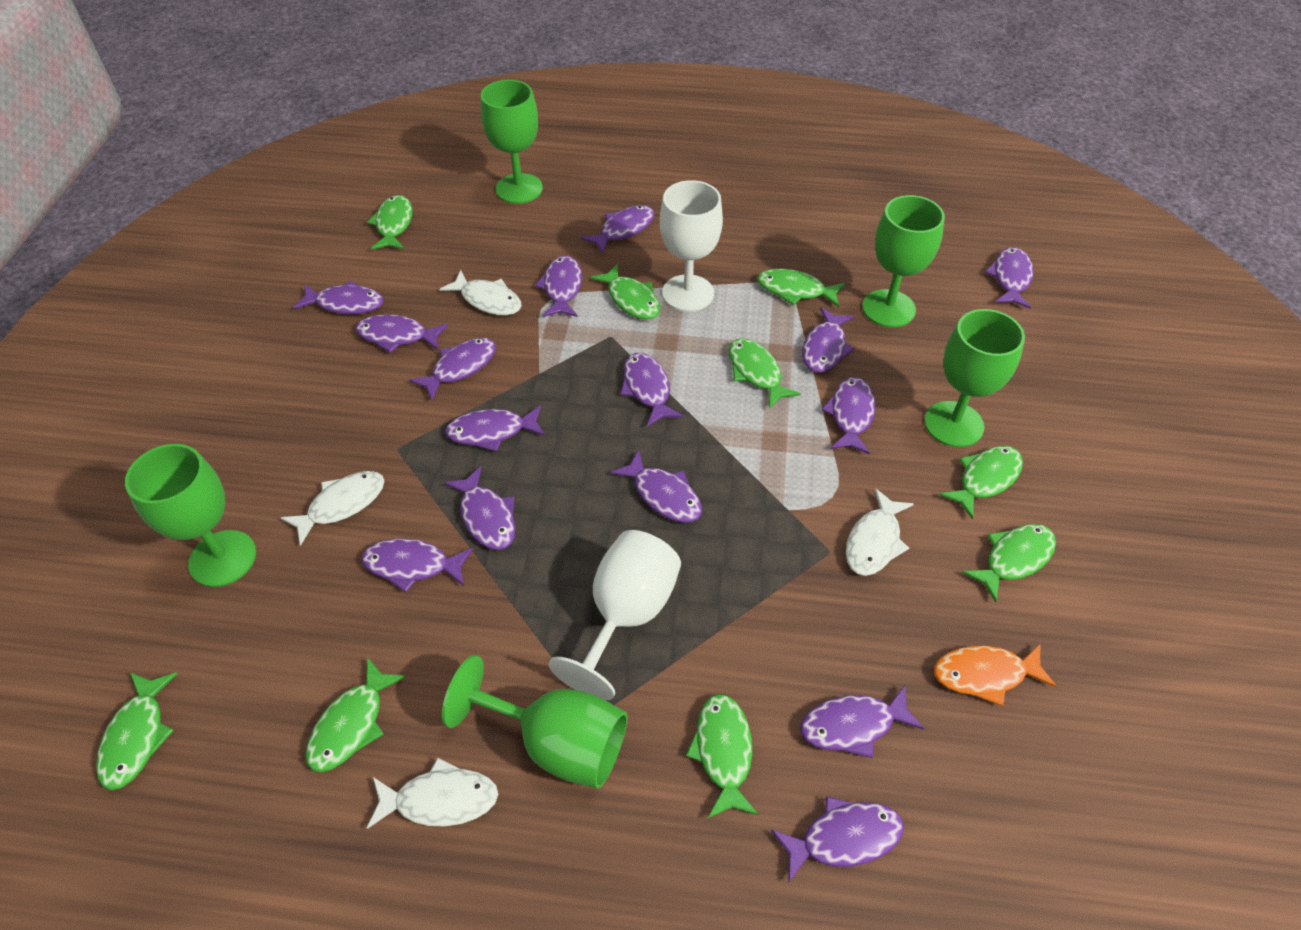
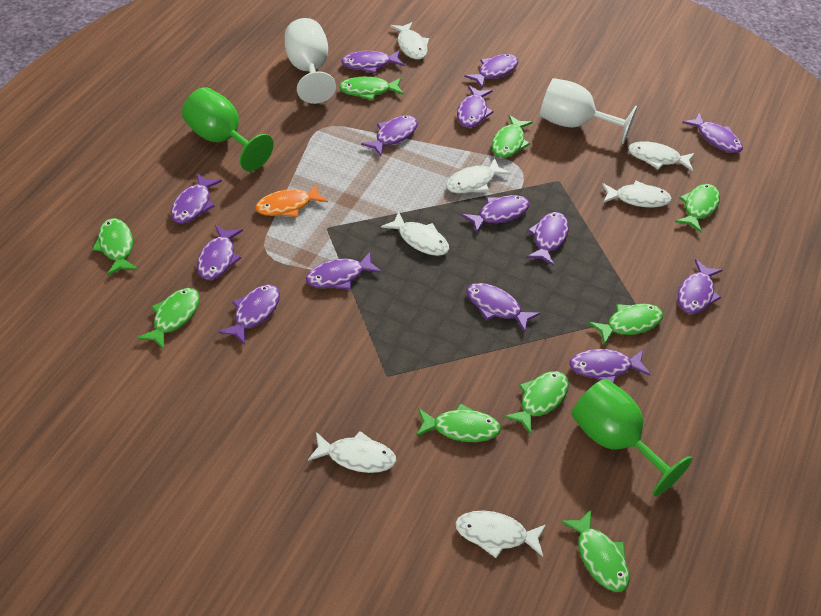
green goblet: 5 -> 2
purple fish: 15 -> 14
white fish: 4 -> 7

